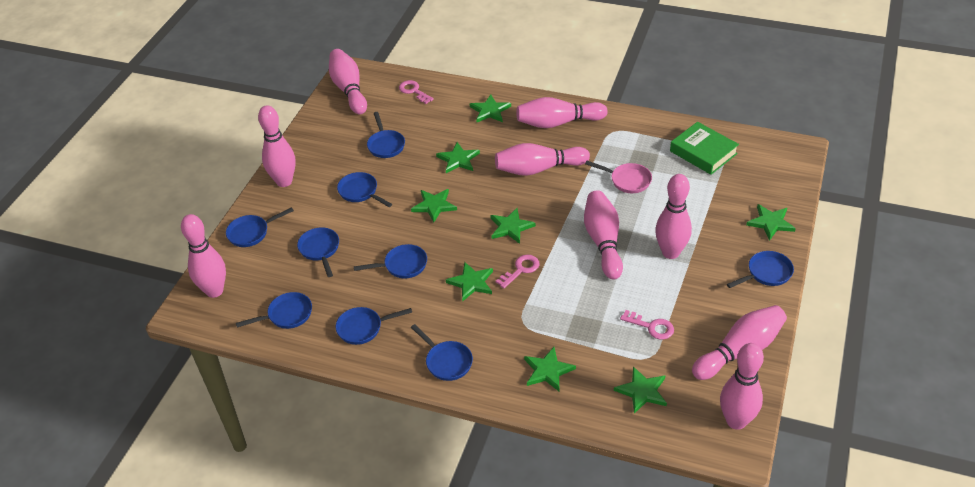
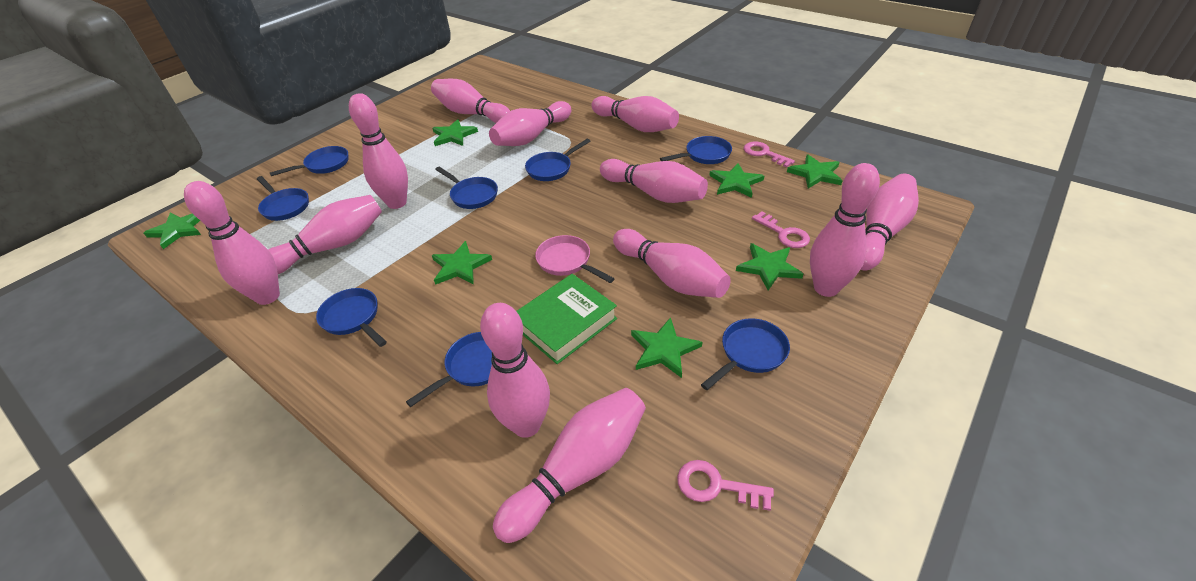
blue pan: 9 -> 8
green star: 8 -> 7
pink bowling pin: 9 -> 12

